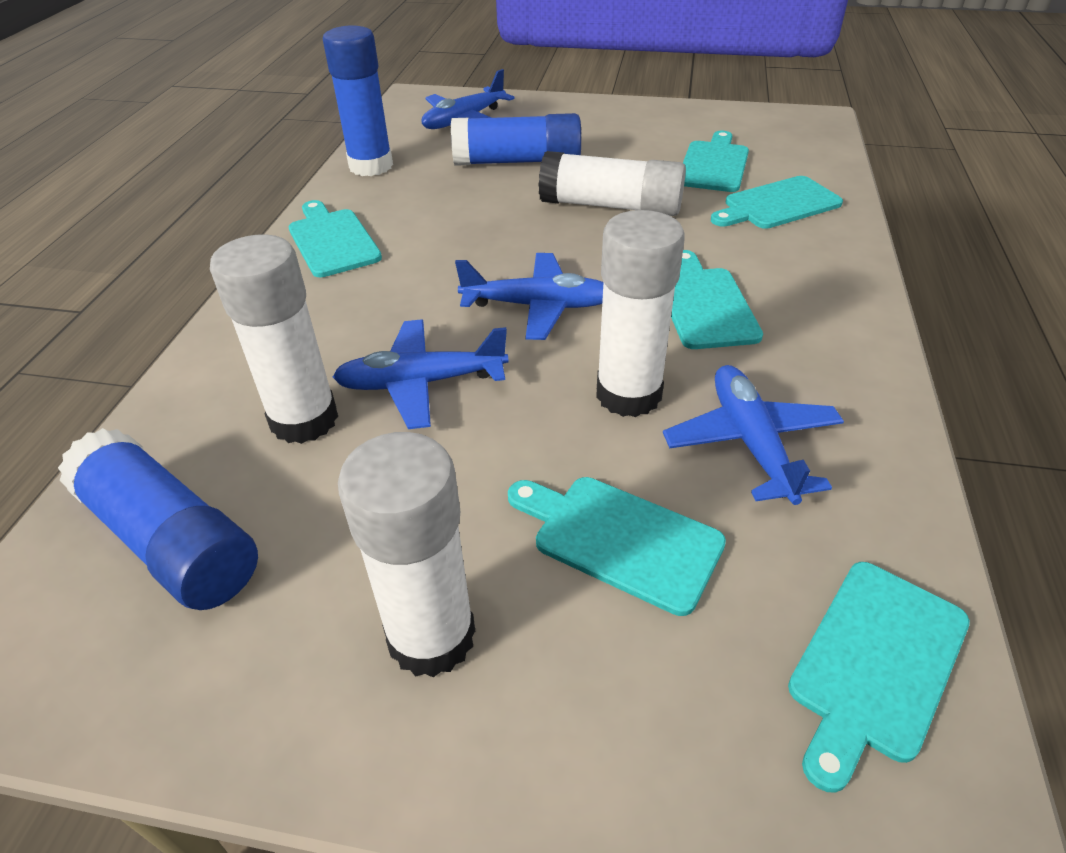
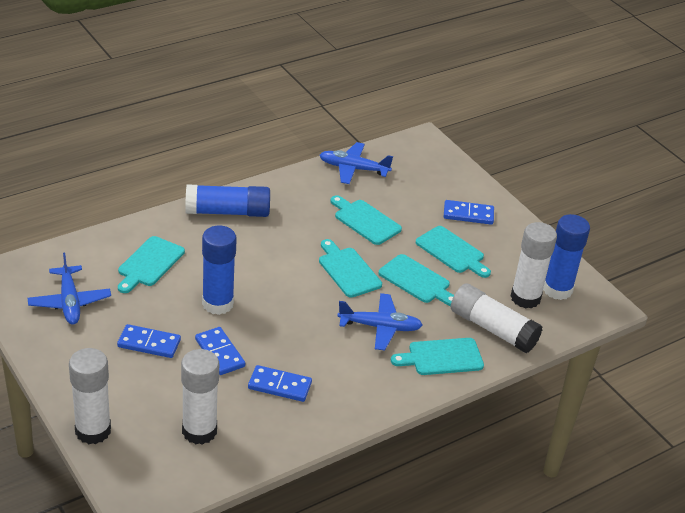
blue domino: 0 -> 4
blue plane: 4 -> 3

